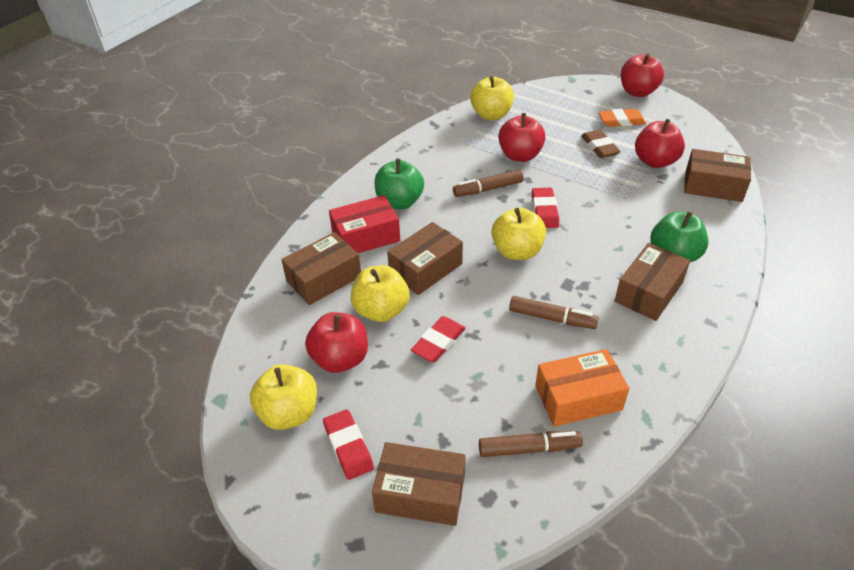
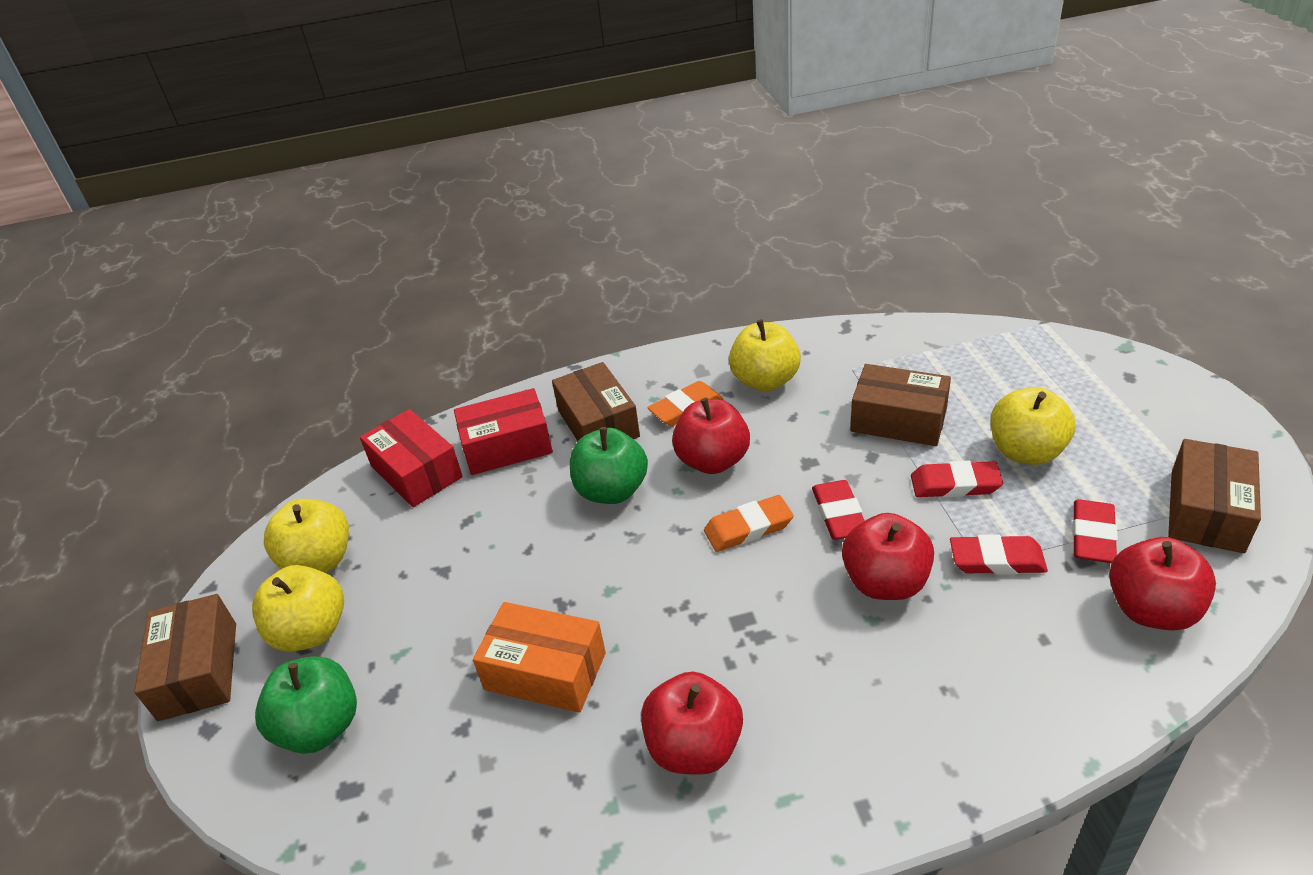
brown box: 5 -> 4
brown eraser: 1 -> 0
brown marker: 3 -> 0
orange eraser: 1 -> 2
red box: 1 -> 2
red eraser: 3 -> 4

